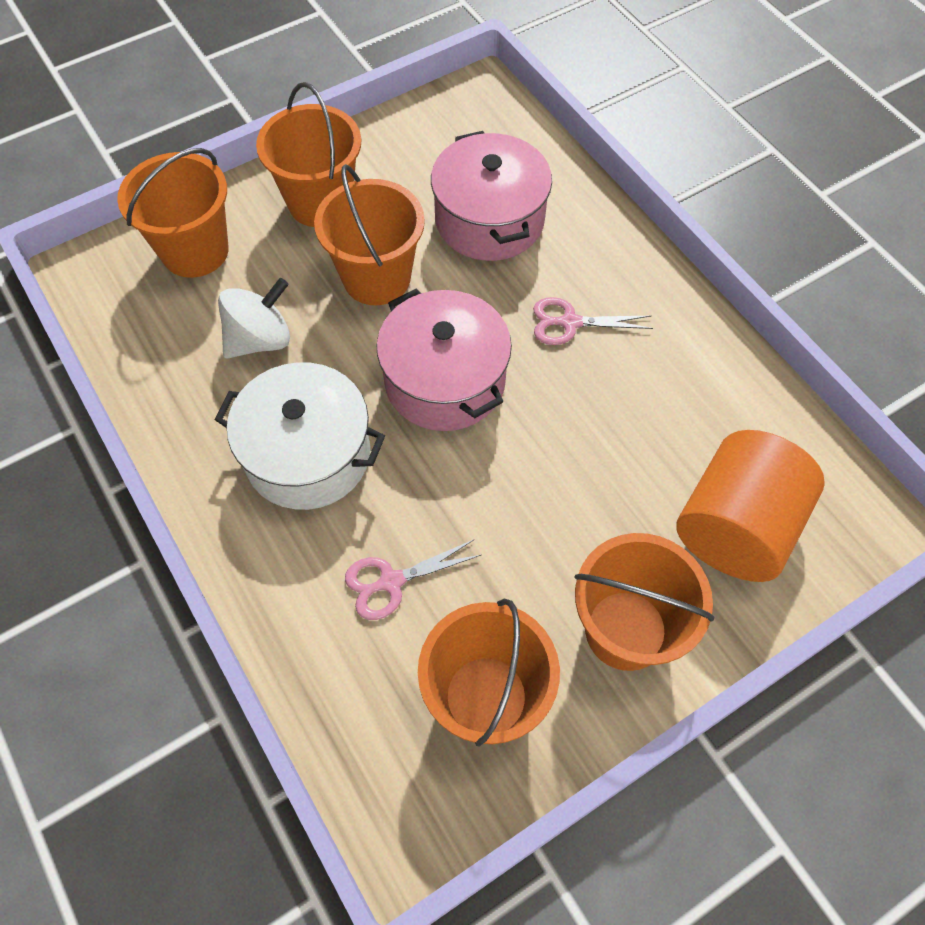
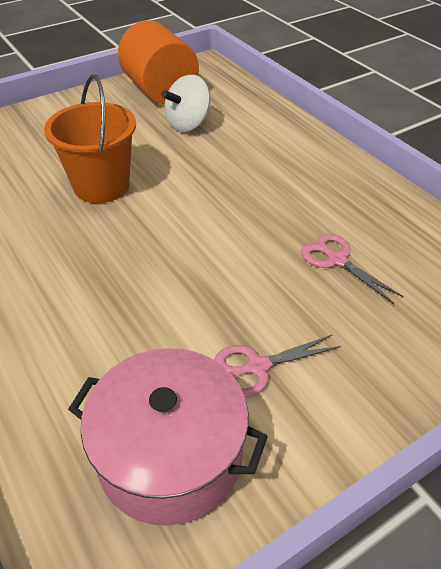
orange bucket: 5 -> 1
pink pot: 2 -> 1
white pot: 1 -> 0

